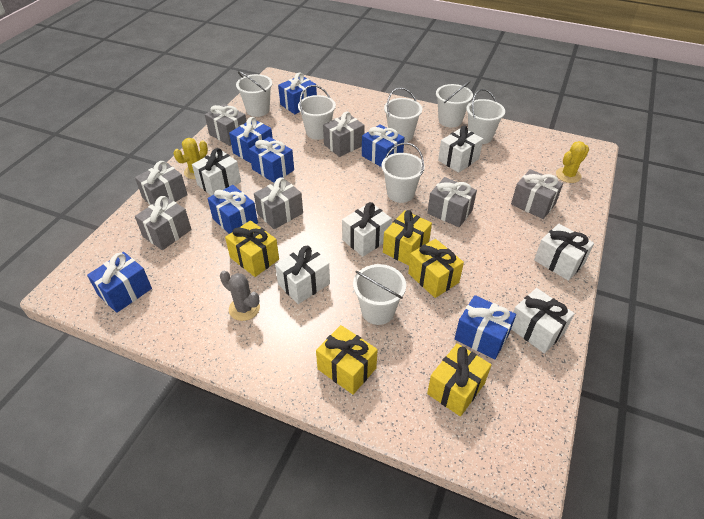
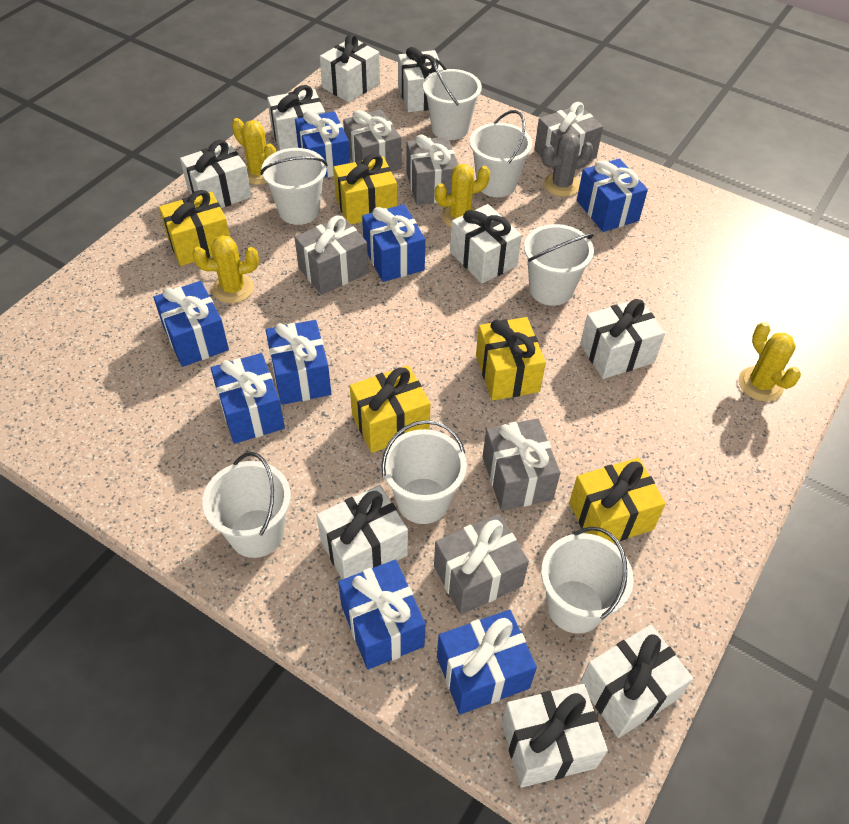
blue gift: 7 -> 8
grey gift: 7 -> 6
white gift: 6 -> 9
yellow cactus: 2 -> 4

